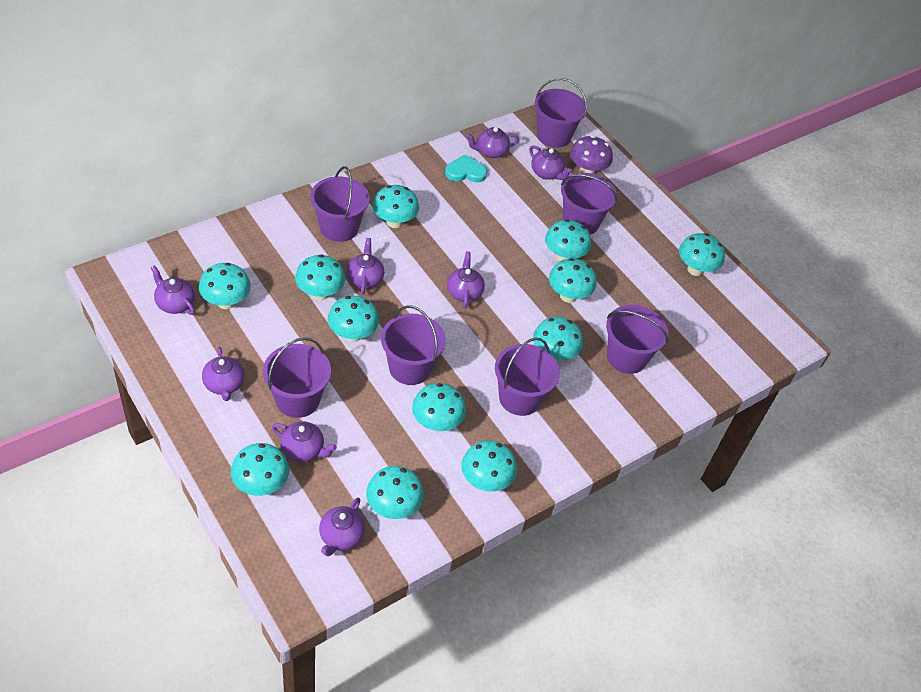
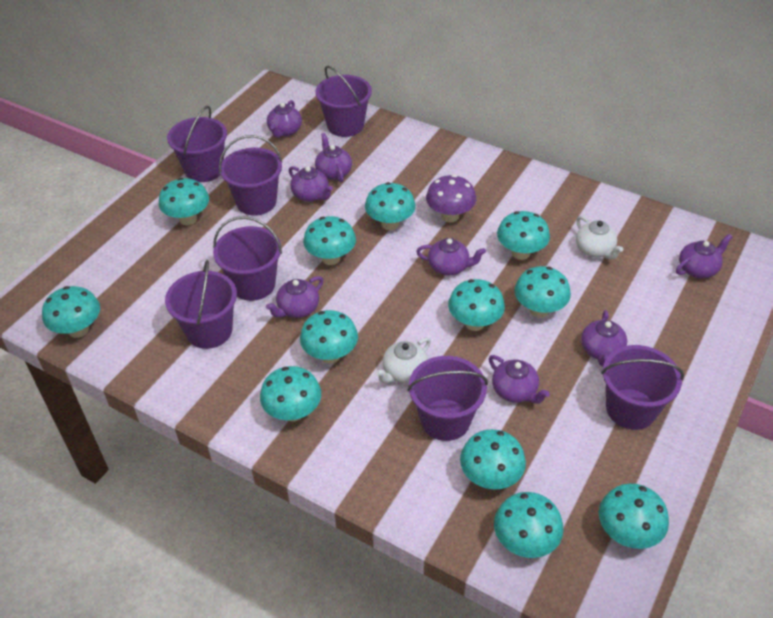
turquoise heart: 1 -> 0
white teapot: 0 -> 2

